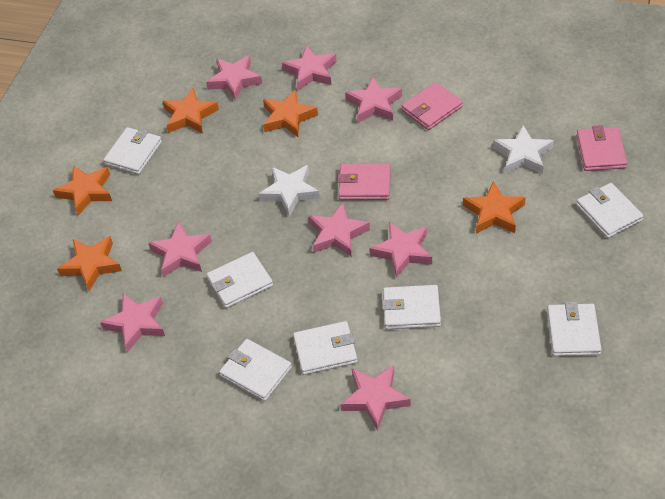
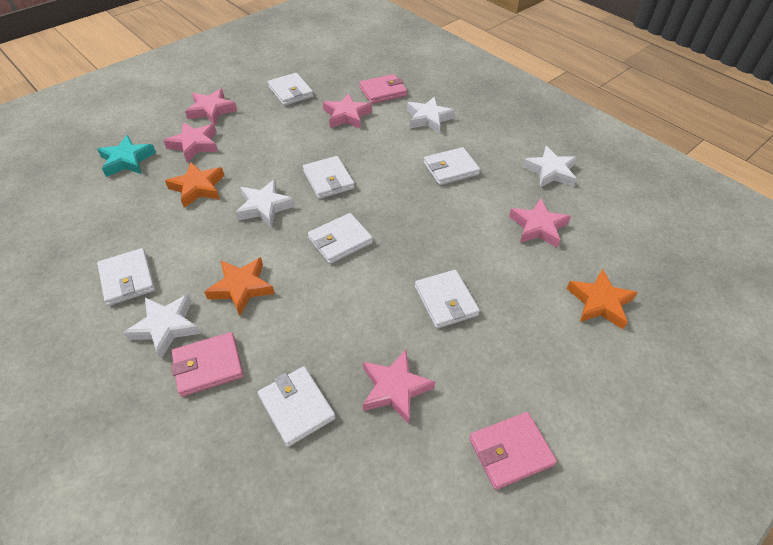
orange star: 5 -> 3
pink star: 8 -> 5
turquoise star: 0 -> 1
white star: 2 -> 4

